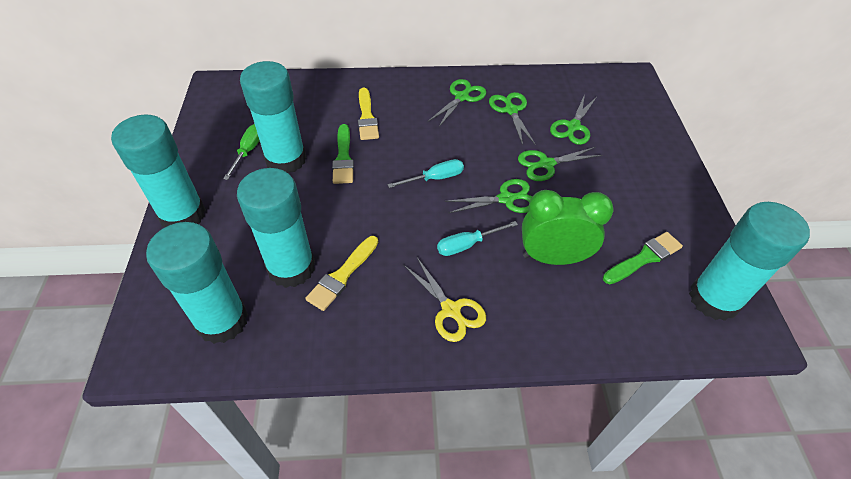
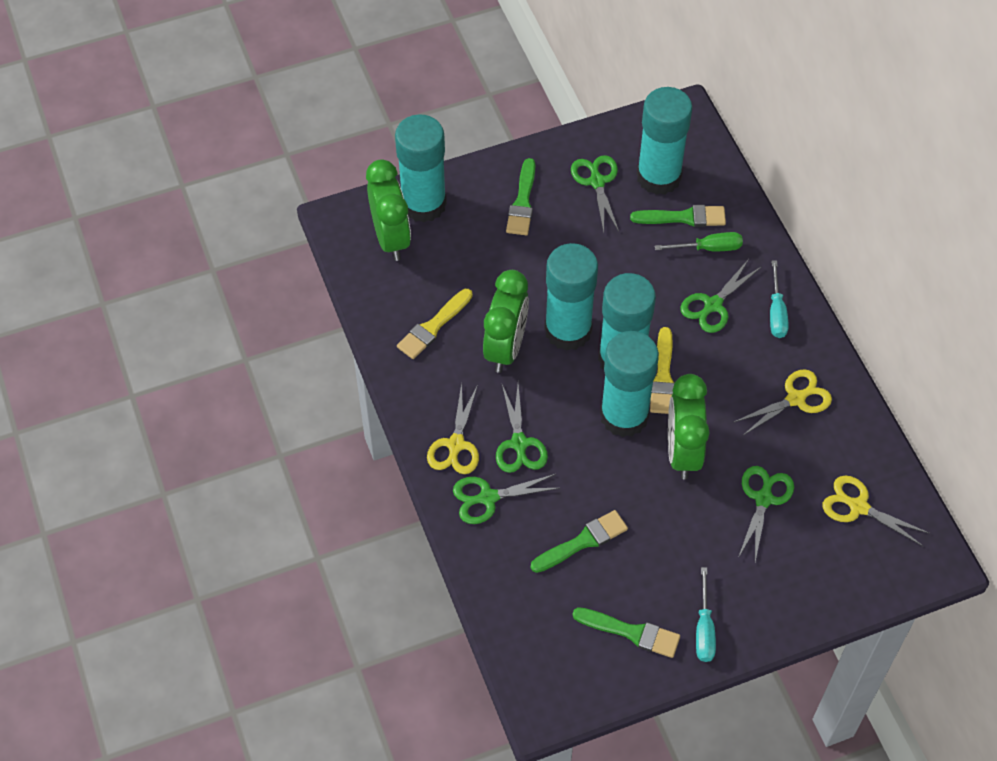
green brush: 2 -> 4
green clock: 1 -> 3
yellow scissors: 1 -> 3

